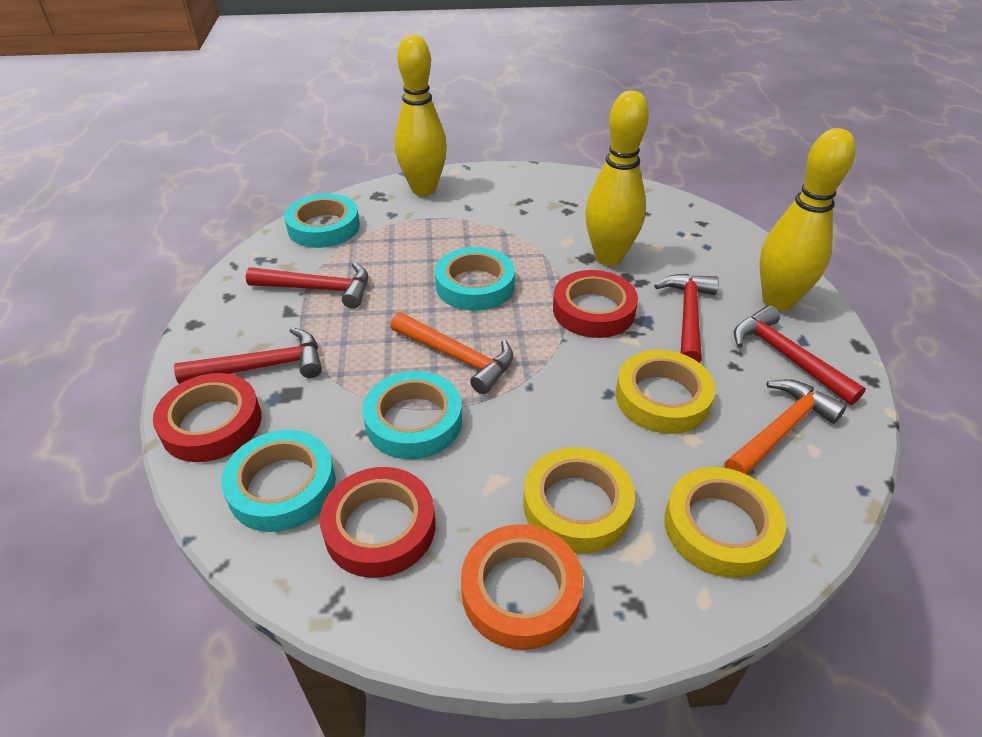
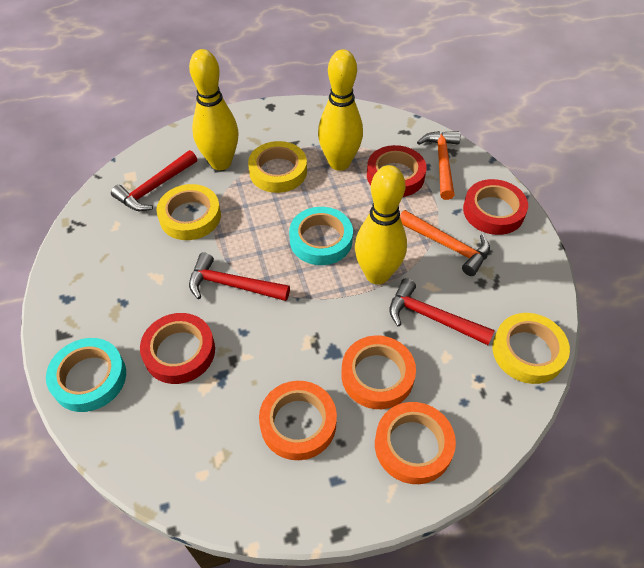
orange tape: 1 -> 3
red hammer: 4 -> 3
turquoise tape: 4 -> 2

